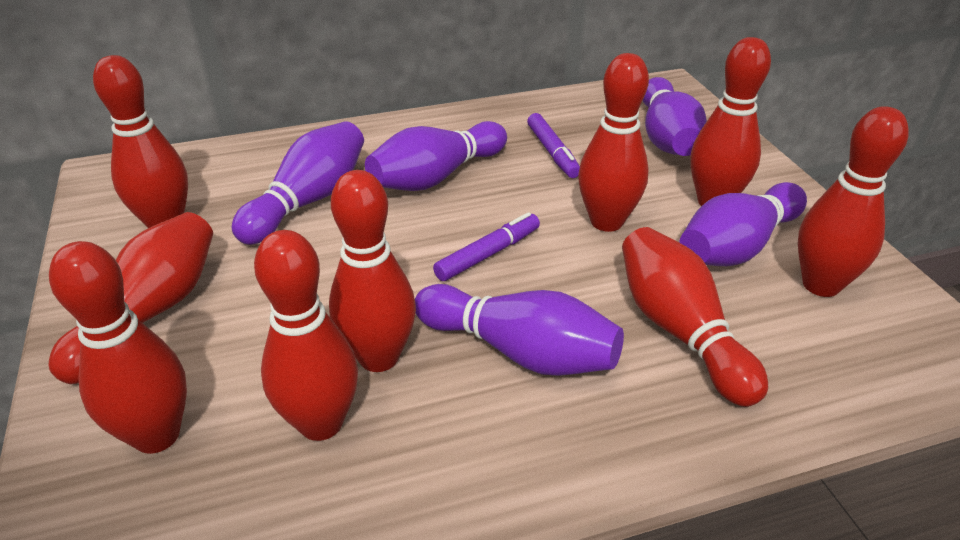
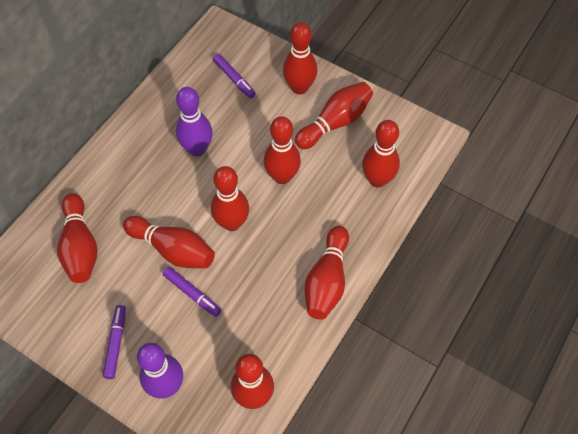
purple bowling pin: 5 -> 2
purple marker: 2 -> 3

